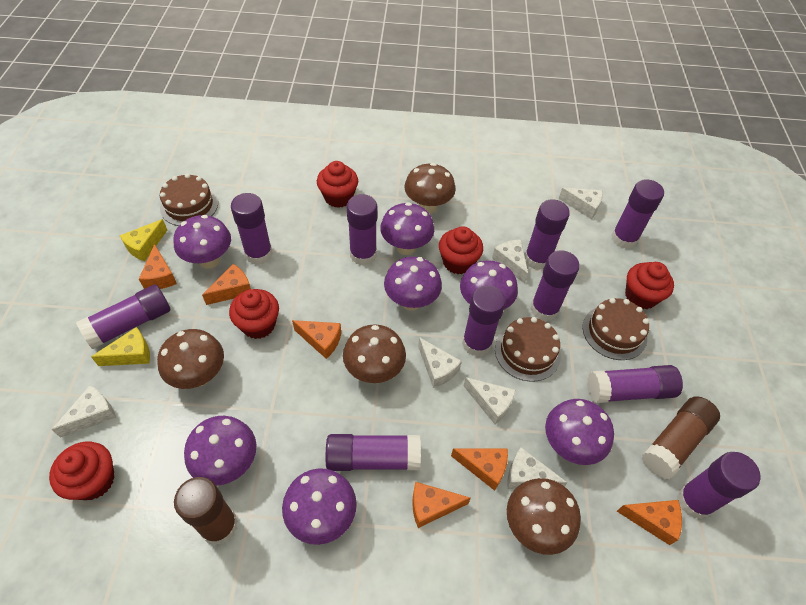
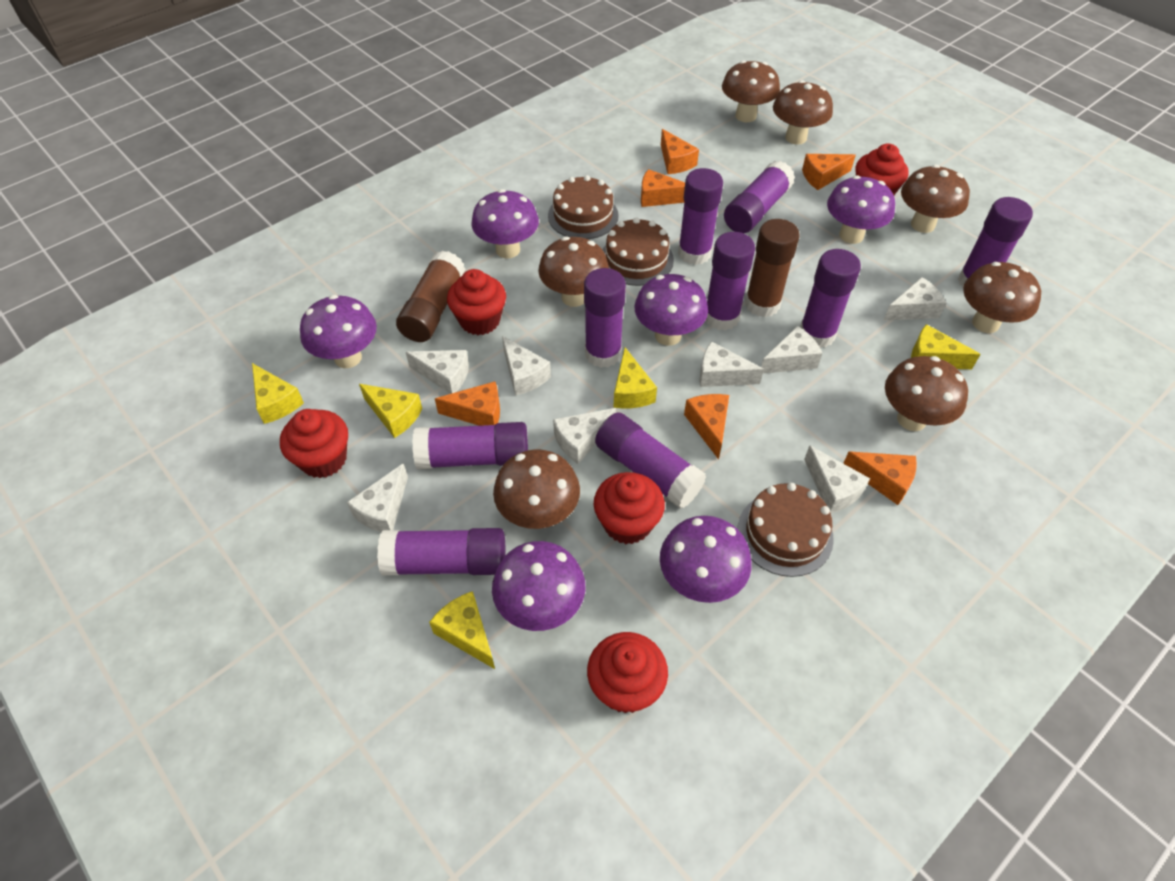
brown mushroom: 4 -> 7
purple glue stick: 10 -> 9
purple mushroom: 7 -> 6
white cheese: 6 -> 8
yellow cheese: 2 -> 5

